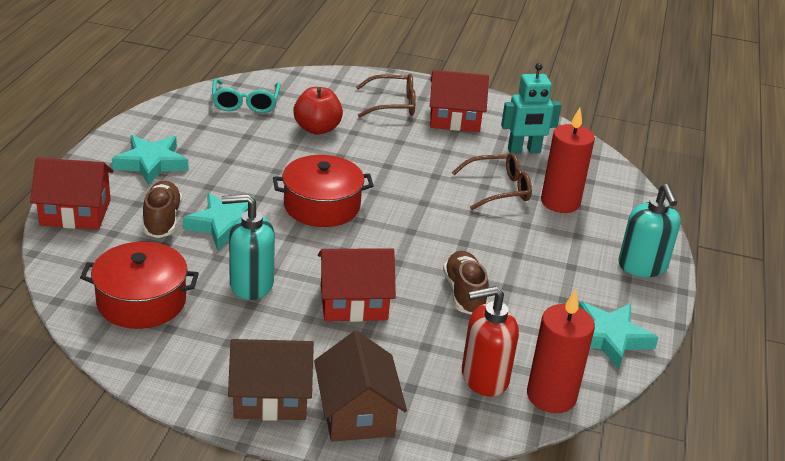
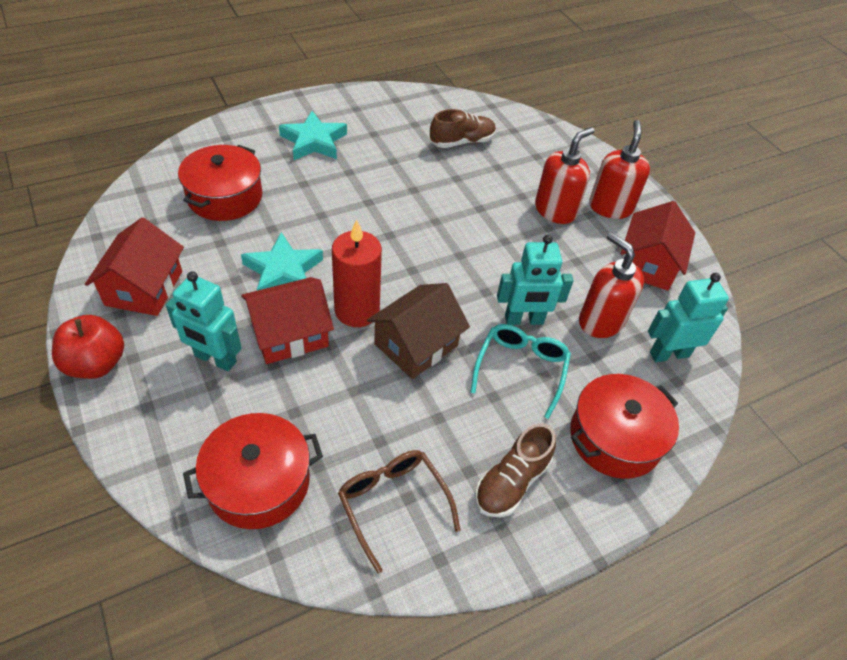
brown glasses: 2 -> 1
brown house: 2 -> 1
red candle: 2 -> 1
red pot: 2 -> 3
red soap dispenser: 1 -> 3
turquoise robot: 1 -> 3
turquoise soap dispenser: 2 -> 0
turquoise star: 3 -> 2

